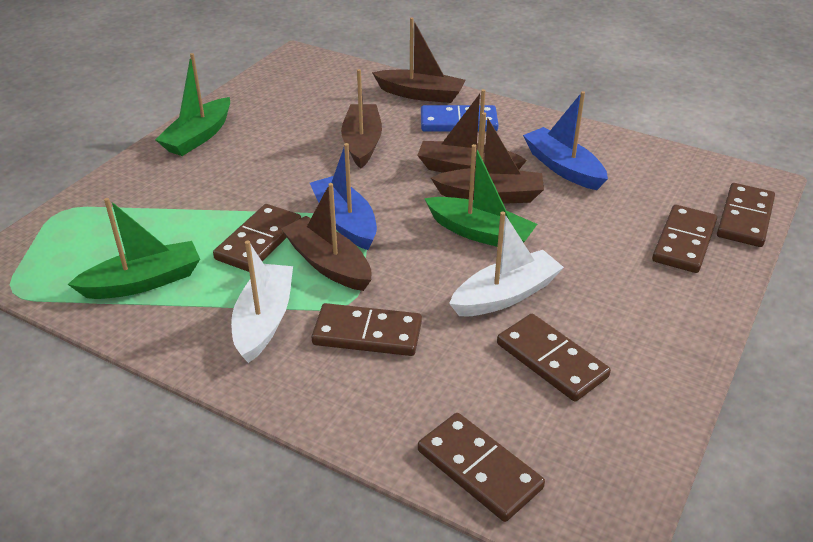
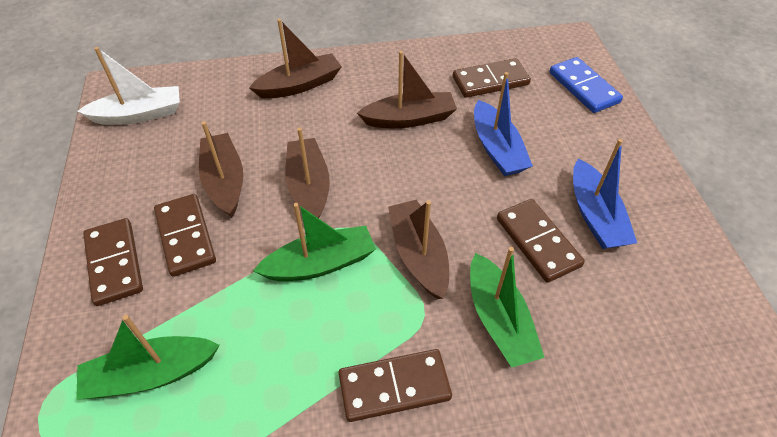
brown domino: 6 -> 5
white boat: 2 -> 1

